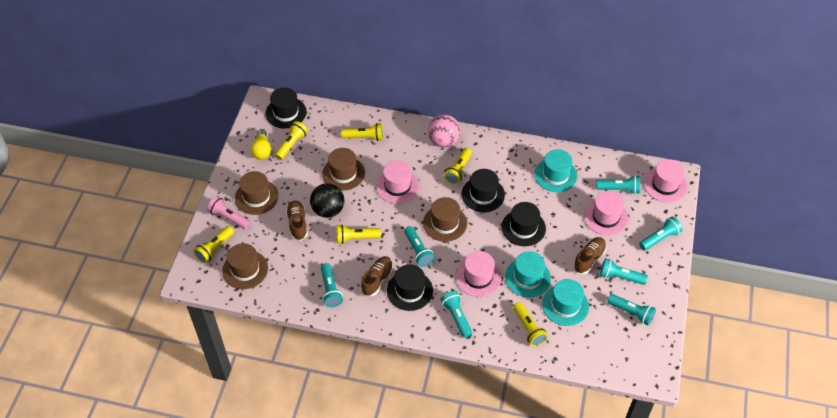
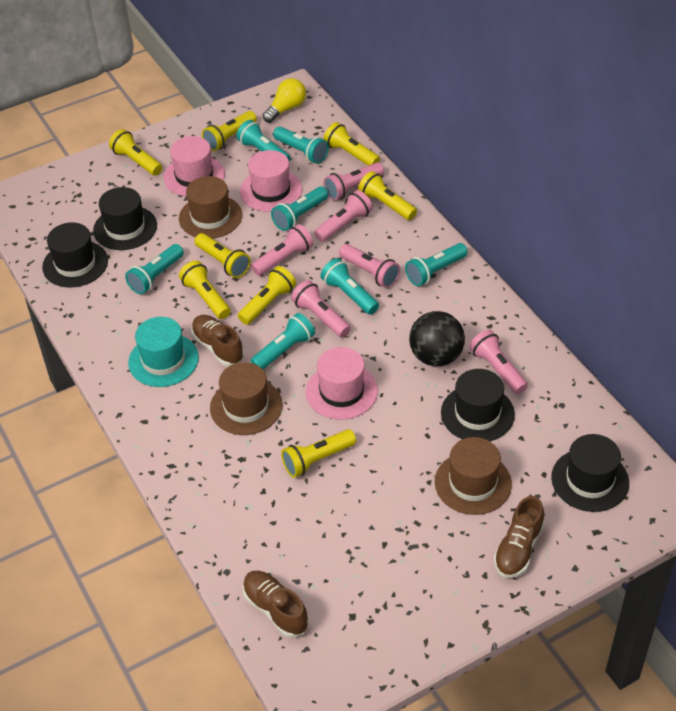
brown hat: 4 -> 3
pink ball: 1 -> 0
pink flashlight: 1 -> 6
pink hat: 4 -> 3
turquoise hat: 3 -> 1
yellow flashlight: 6 -> 8

